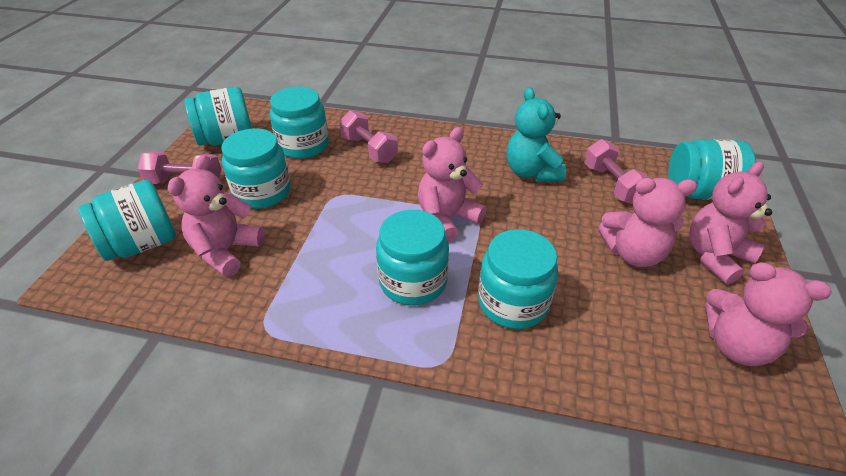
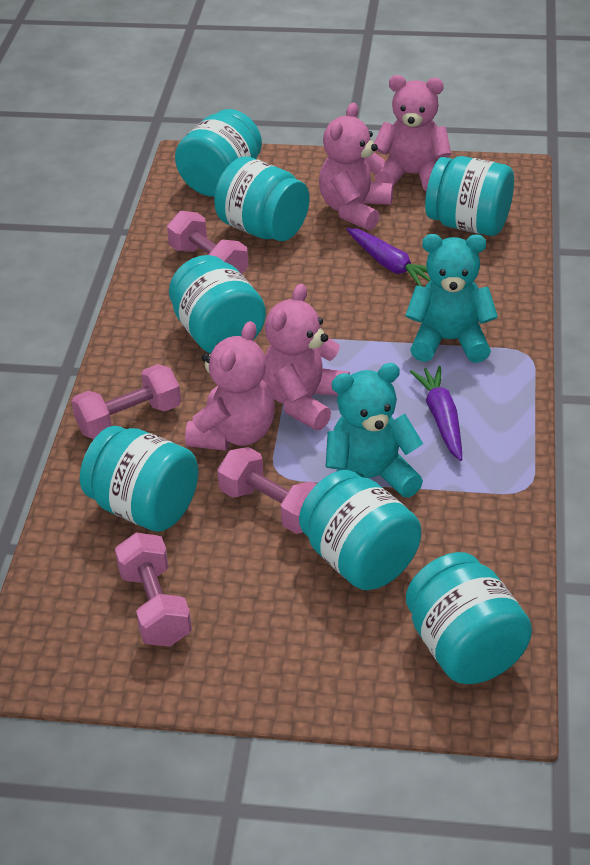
pink dumbbell: 3 -> 4
pink teddy bear: 5 -> 4
purple carrot: 0 -> 2
turquoise teddy bear: 1 -> 2

